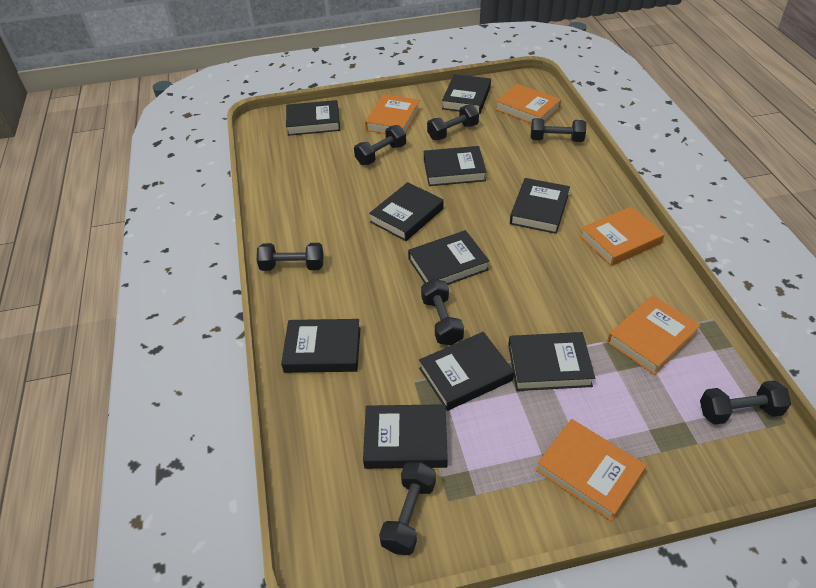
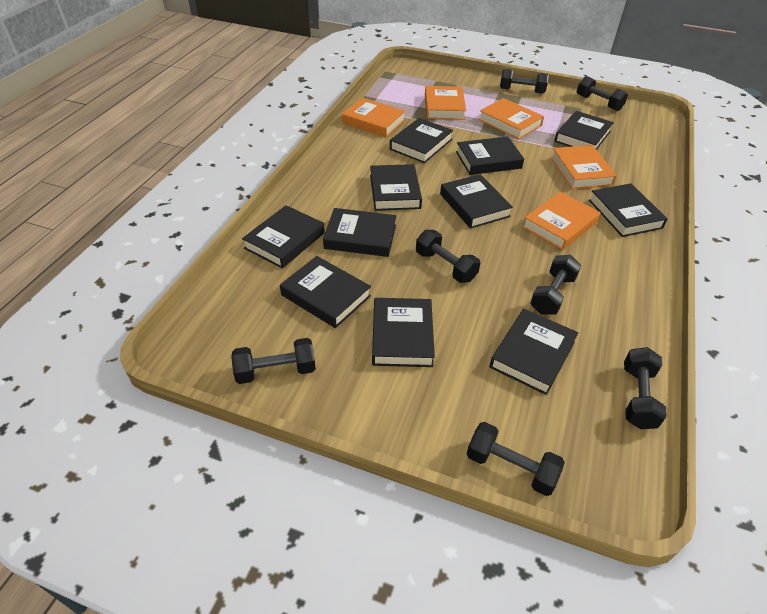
black book: 10 -> 11

